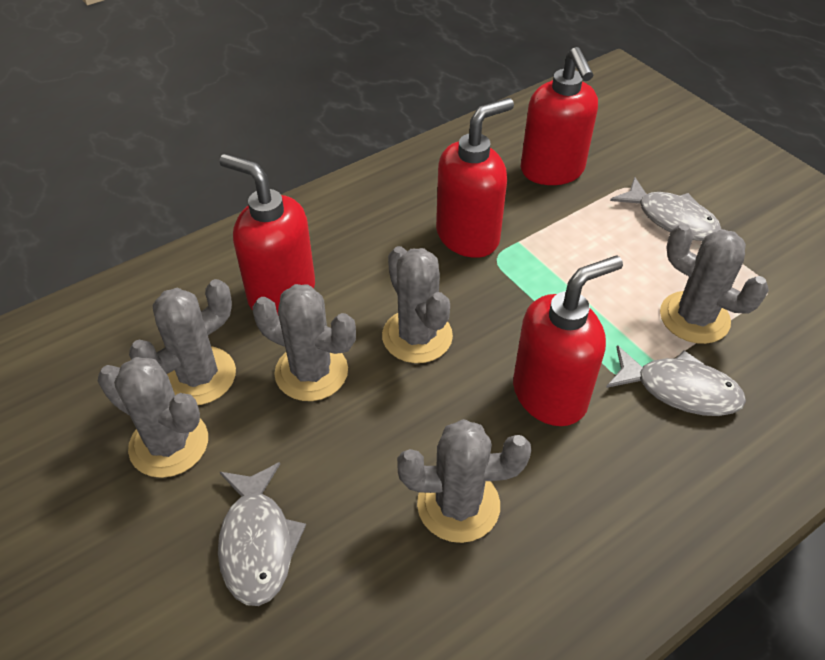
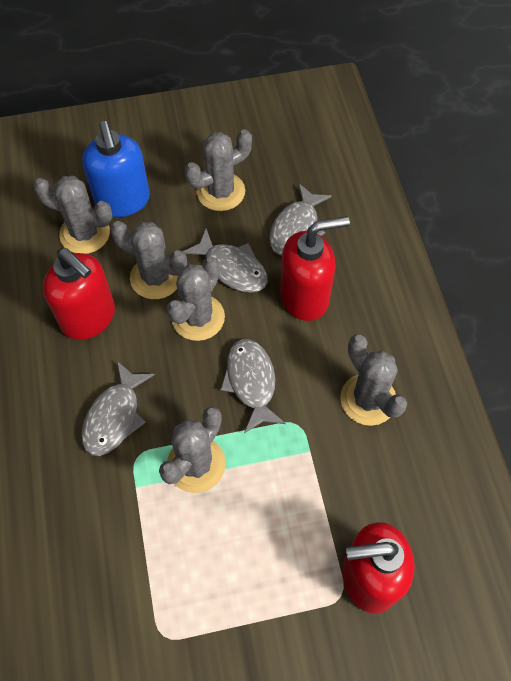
blue soap dispenser: 0 -> 1
grey fish: 3 -> 4
red soap dispenser: 4 -> 3

